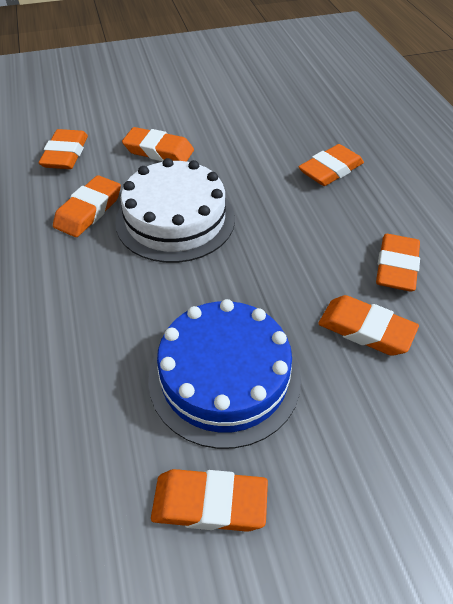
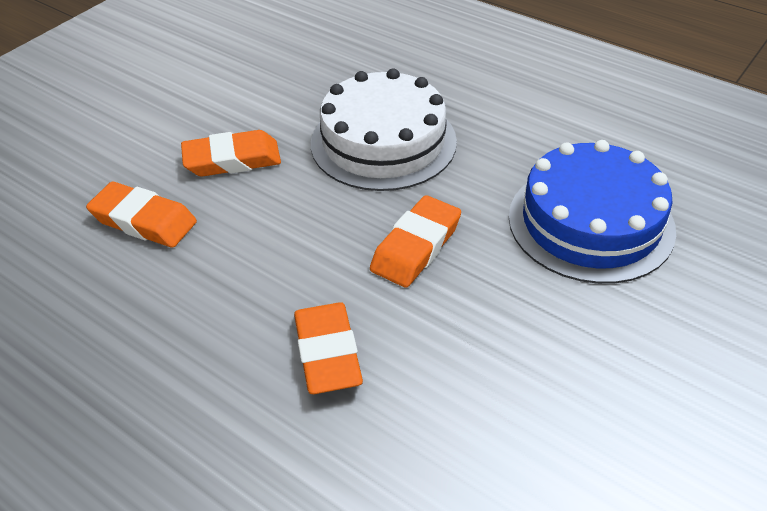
orange eraser: 7 -> 4

